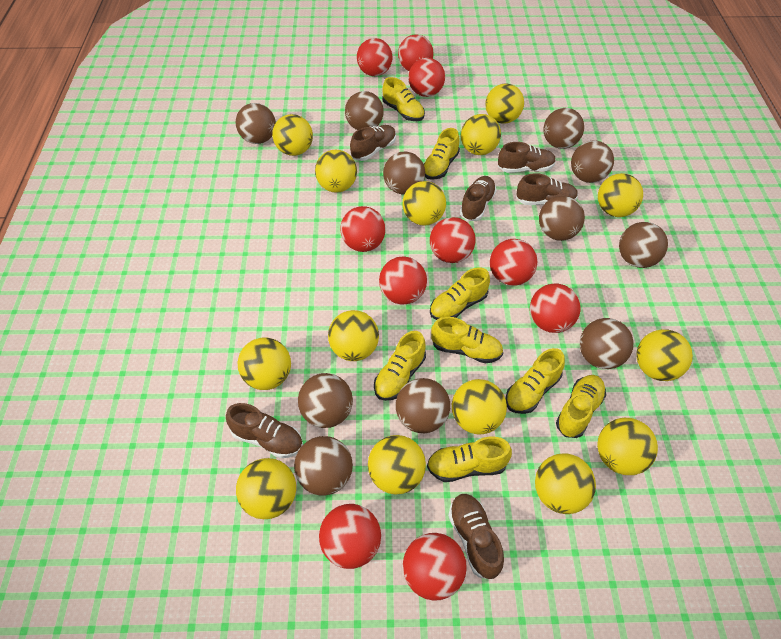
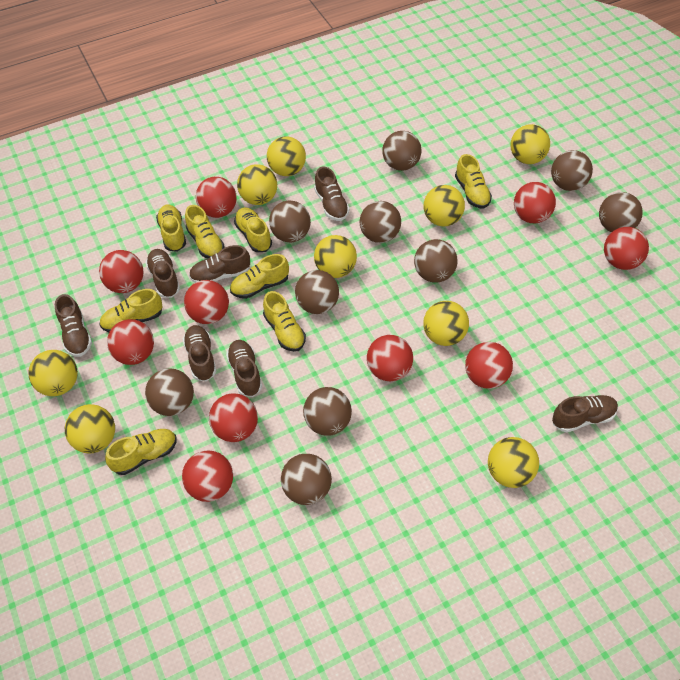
brown ball: 11 -> 10
brown shoe: 6 -> 7
yellow ball: 14 -> 9

